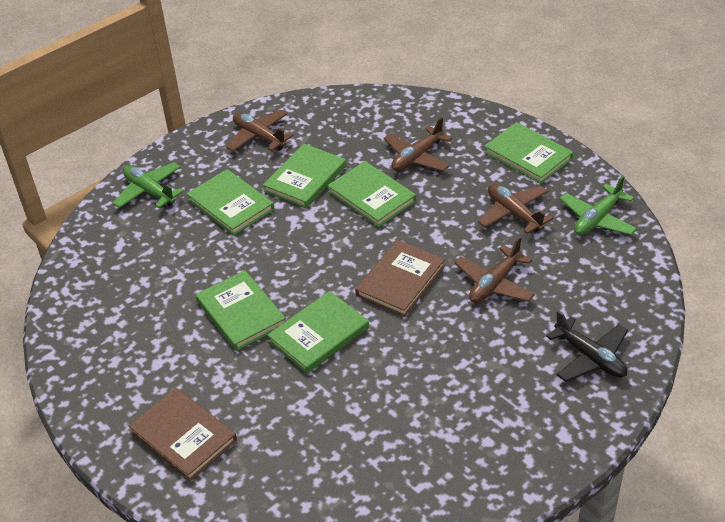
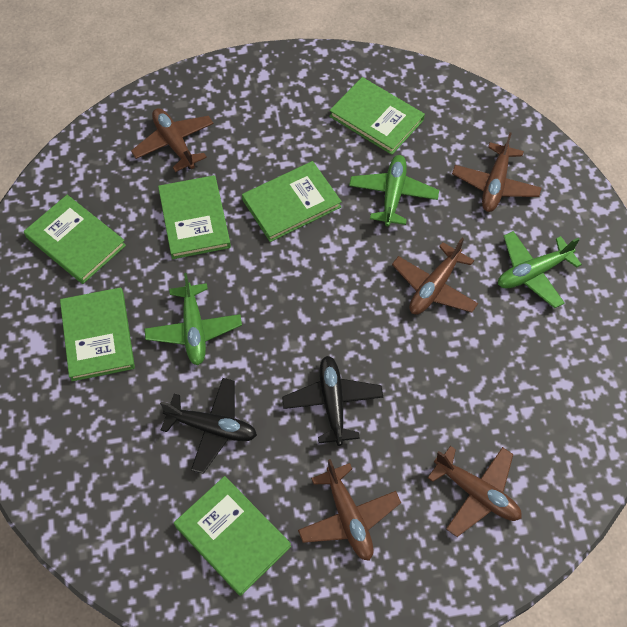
black plane: 1 -> 2
brown book: 2 -> 0
brown plane: 4 -> 5
green plane: 2 -> 3

